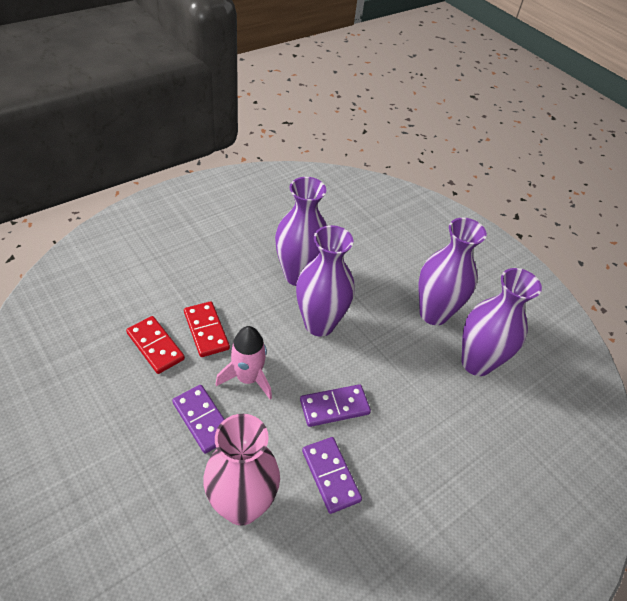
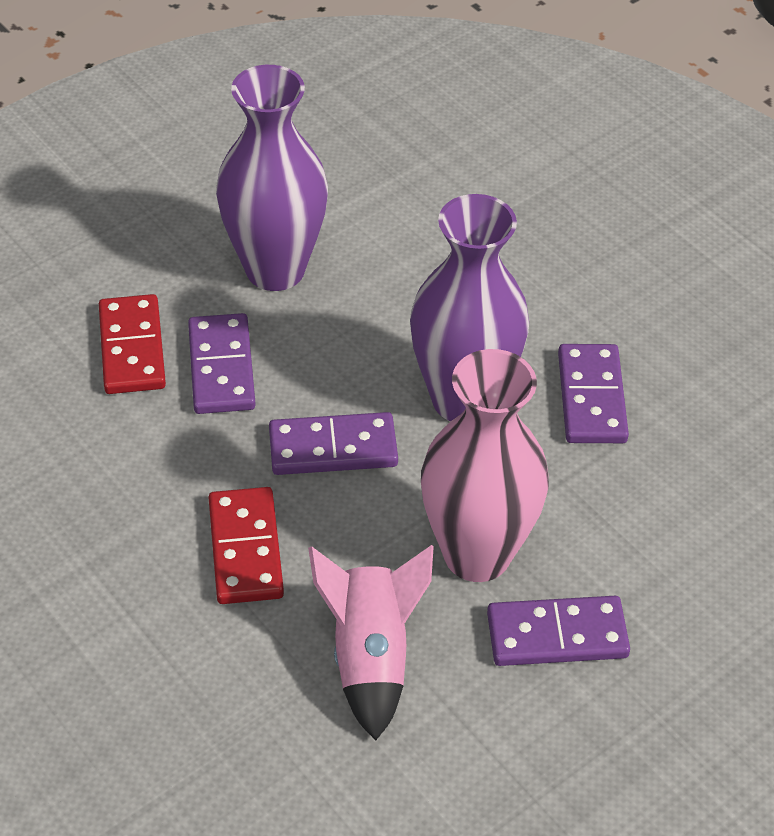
purple domino: 3 -> 4
purple vase: 4 -> 2

